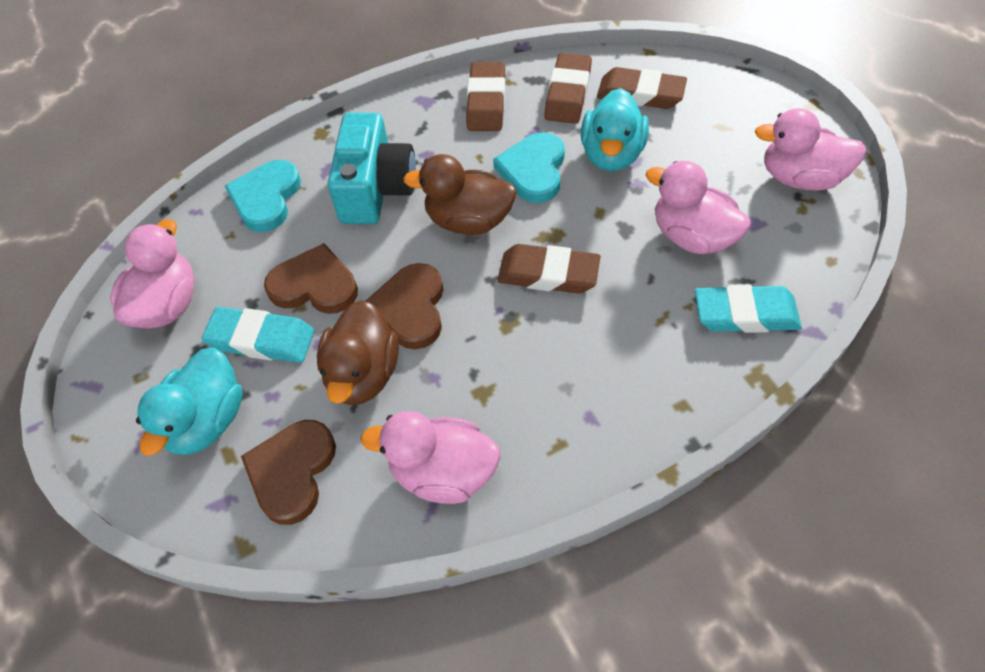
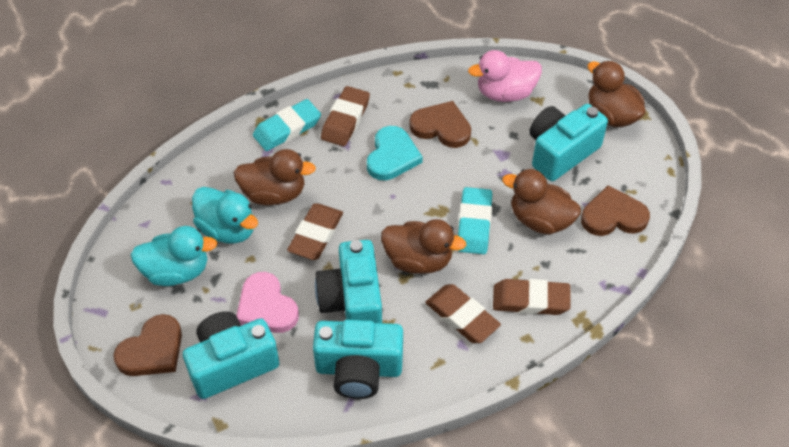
brown duck: 2 -> 4
pink duck: 4 -> 1
pink heart: 0 -> 1
turquoise camera: 1 -> 4
turquoise heart: 2 -> 1

